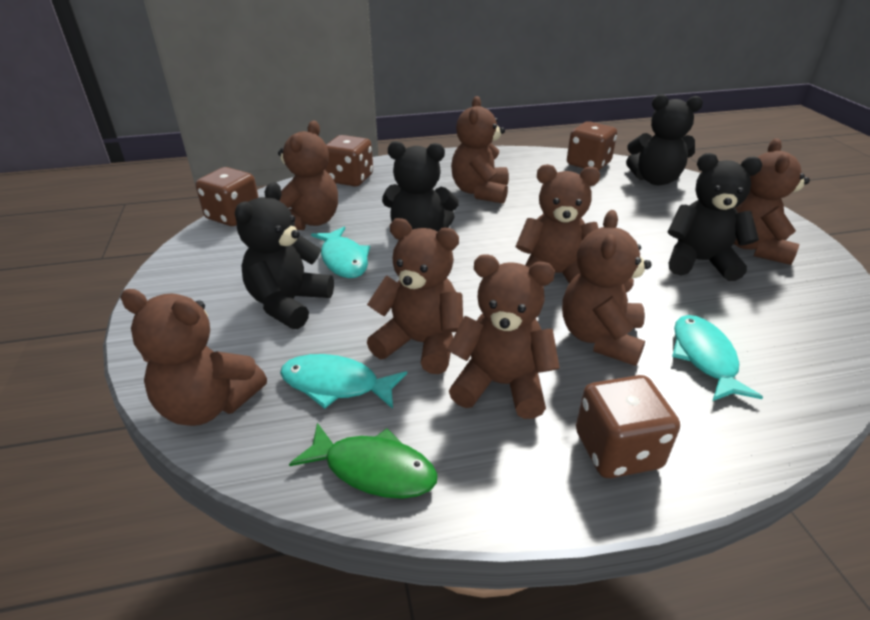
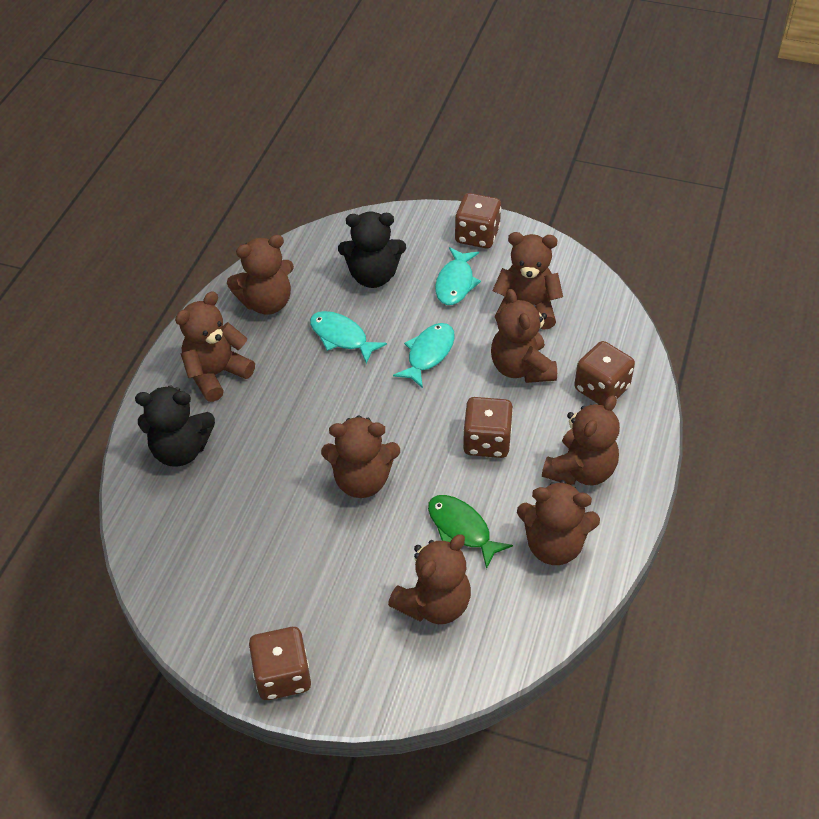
black teddy bear: 4 -> 2

